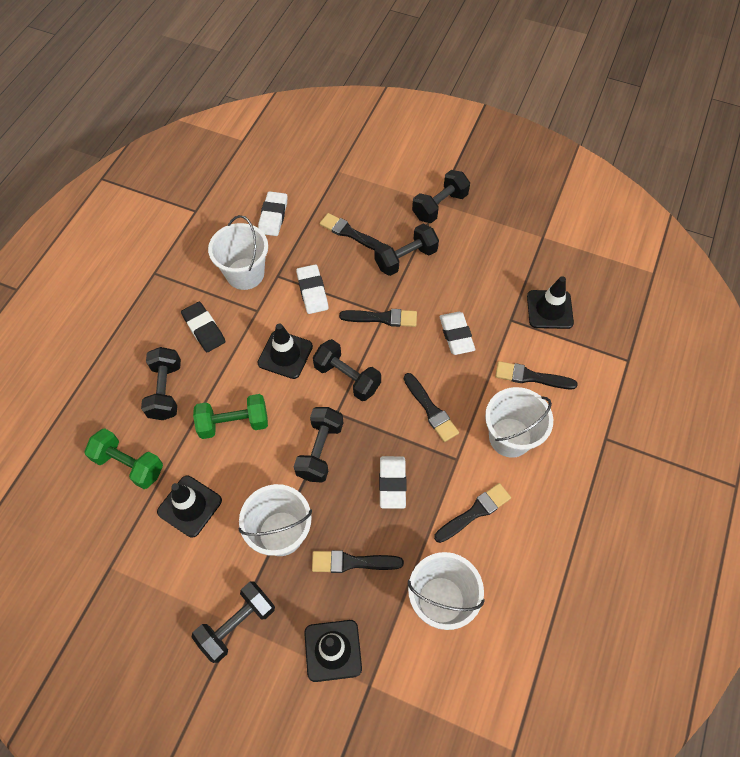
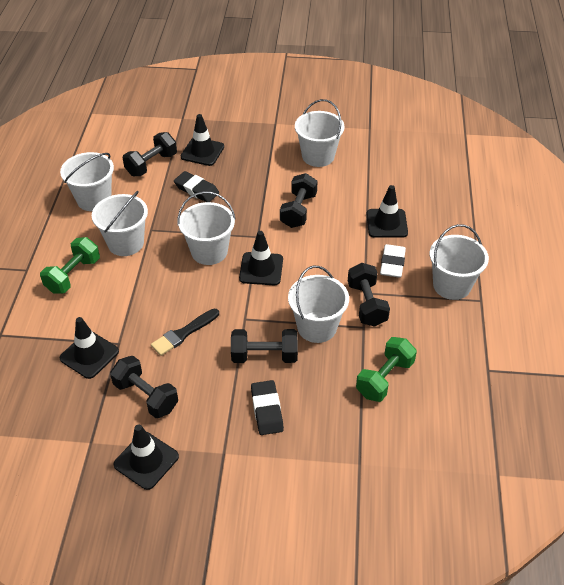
black brush: 6 -> 1
black dumbbell: 6 -> 5
black eraser: 1 -> 2
black traffic cone: 4 -> 5
white bucket: 4 -> 6
white eraser: 4 -> 1

